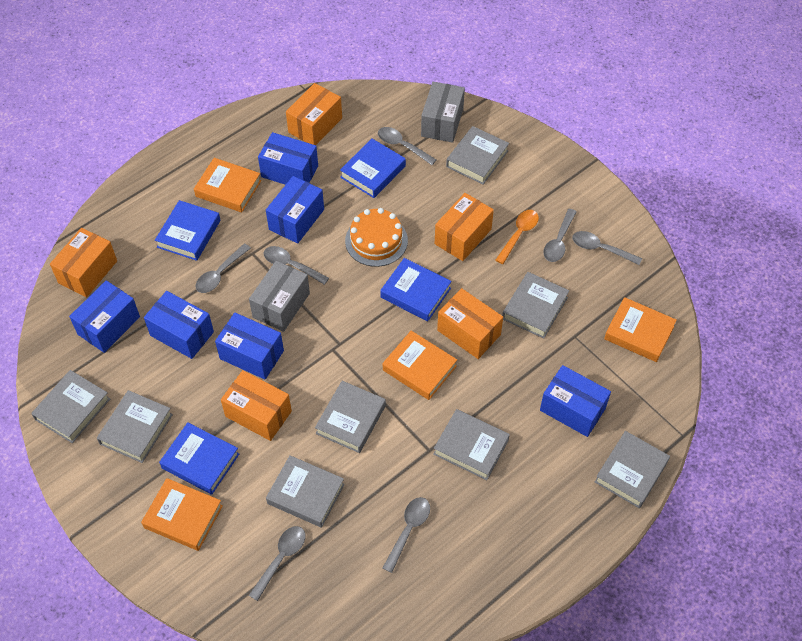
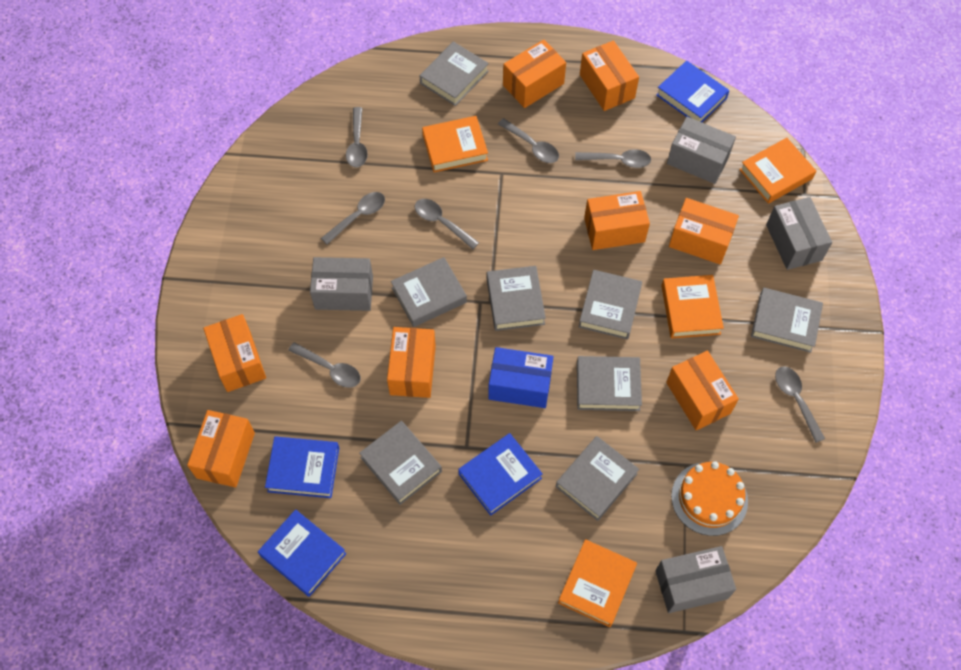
blue box: 6 -> 1
grey box: 2 -> 4
orange box: 5 -> 8
orange spoon: 1 -> 0

